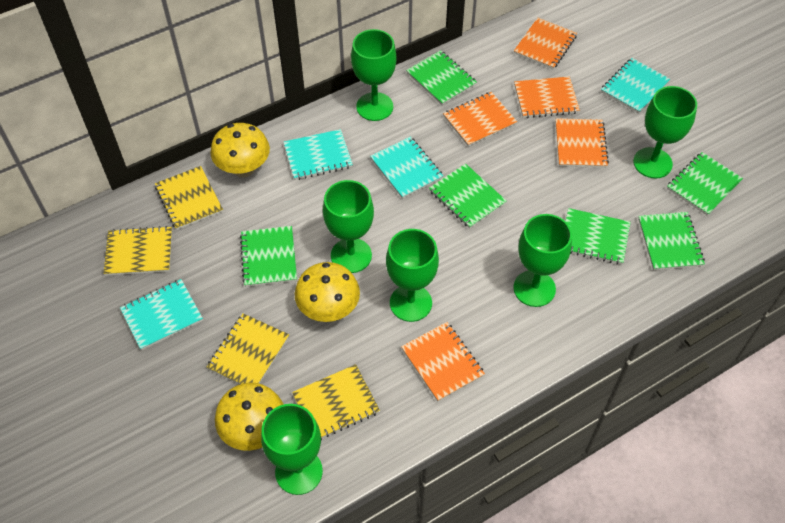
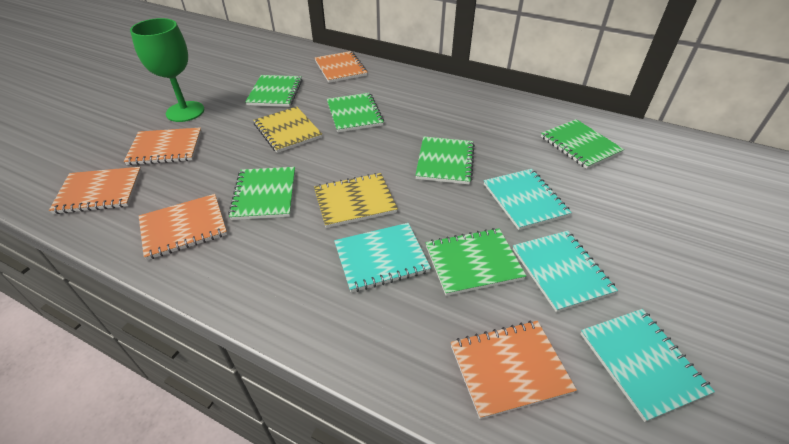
green goblet: 6 -> 1
yellow mushroom: 3 -> 0
yellow notebook: 4 -> 2

